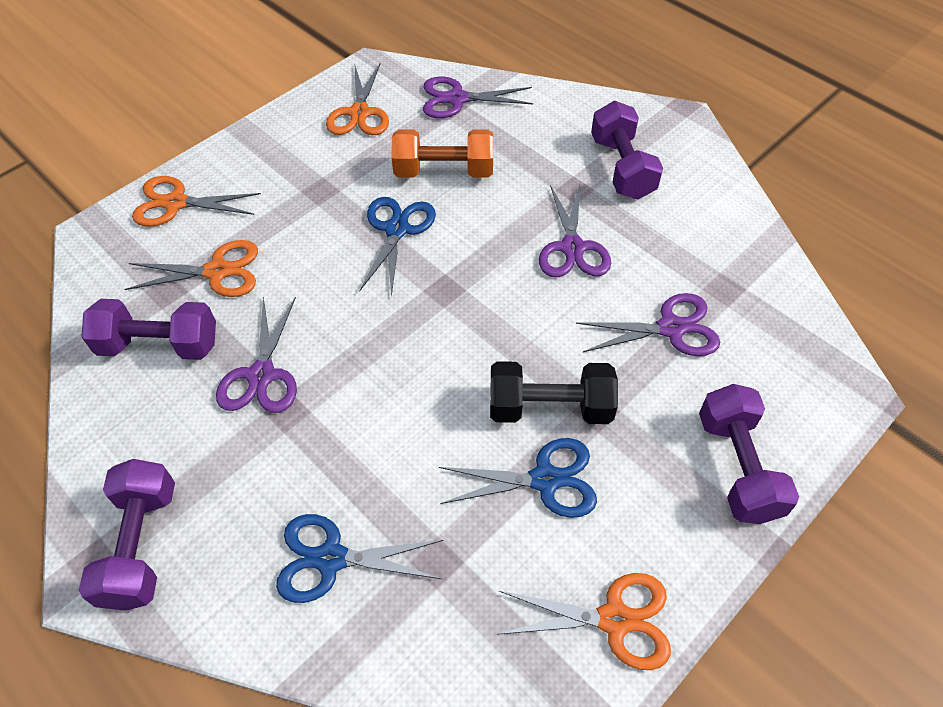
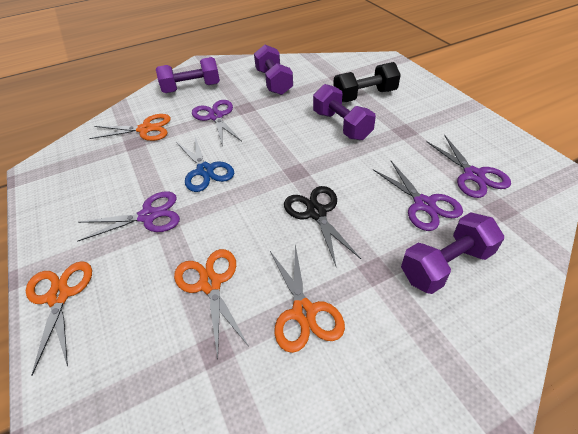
black scissors: 0 -> 1
blue scissors: 3 -> 1
orange dumbbell: 1 -> 0

